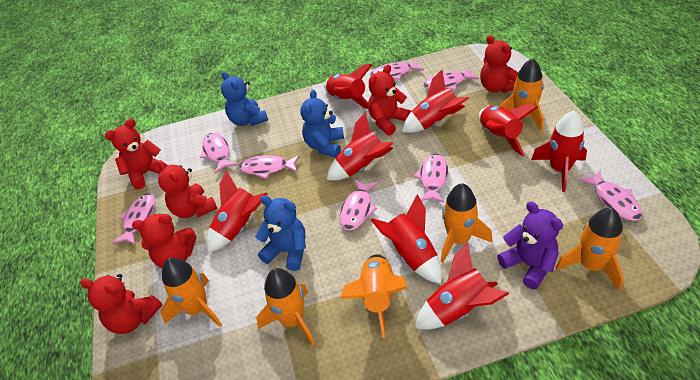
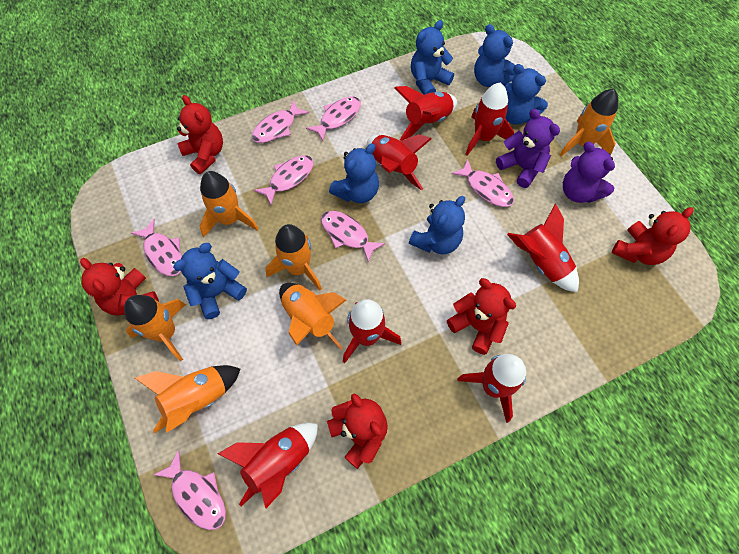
blue teddy bear: 3 -> 6
pink fish: 8 -> 7
purple teddy bear: 1 -> 2
red rocket: 8 -> 7
red teddy bear: 6 -> 5

